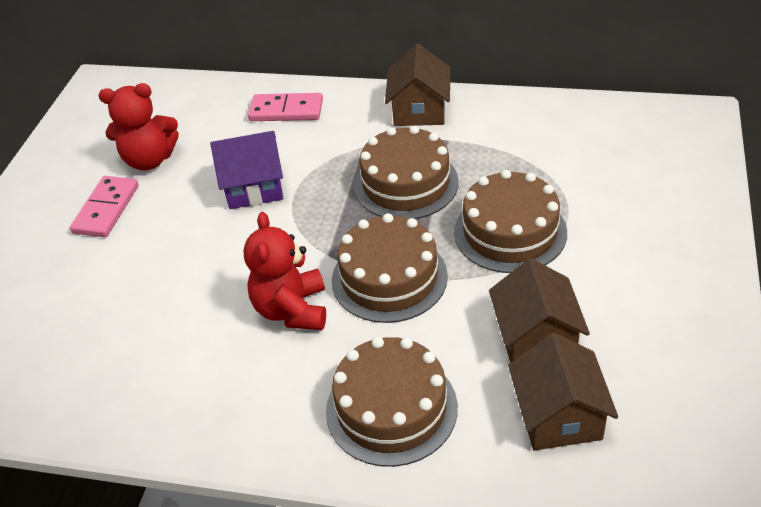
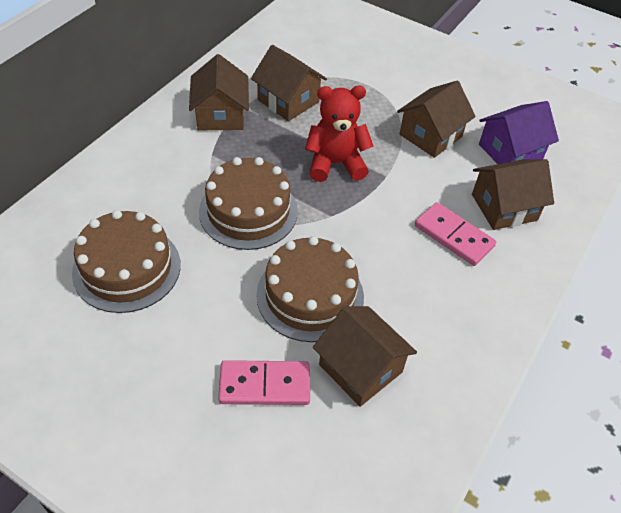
brown cake: 4 -> 3
brown house: 3 -> 5
red teddy bear: 2 -> 1

